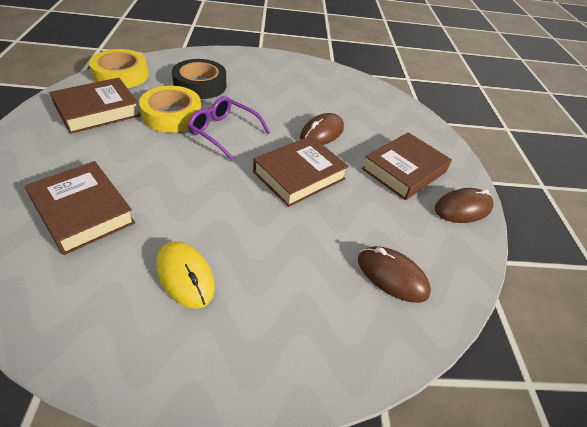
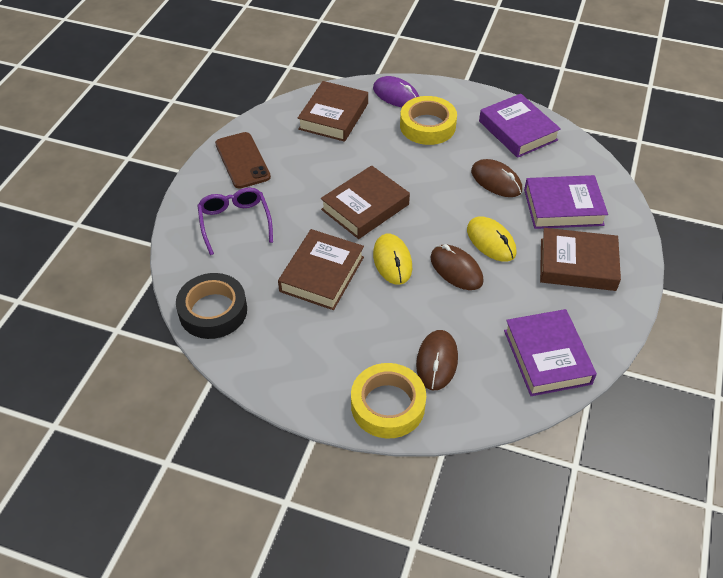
brown phone: 0 -> 1
purple book: 0 -> 3
purple mouse: 0 -> 1
yellow mouse: 1 -> 2

